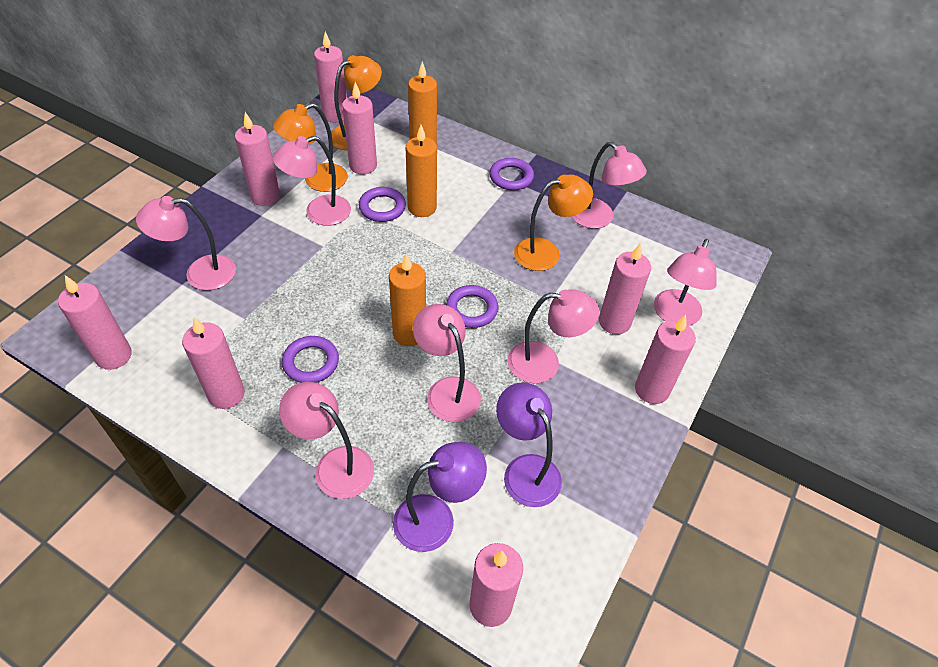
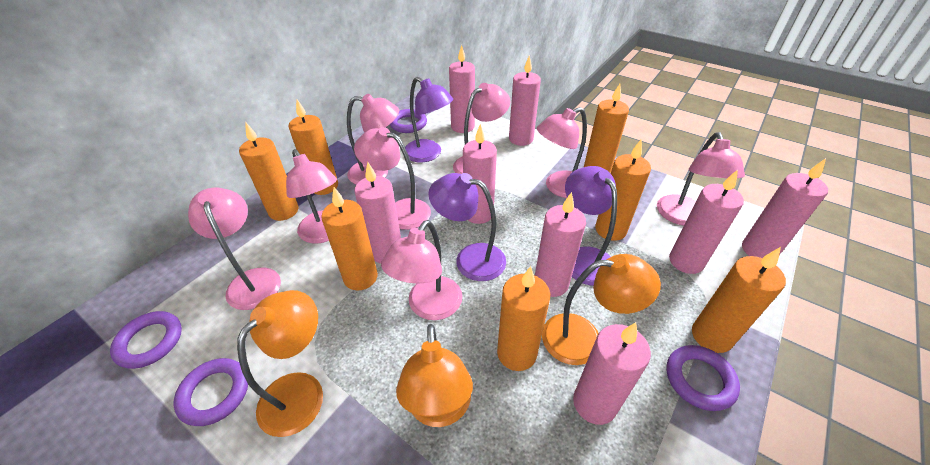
orange candle: 3 -> 7
pink lamp: 7 -> 8
purple lamp: 2 -> 3

